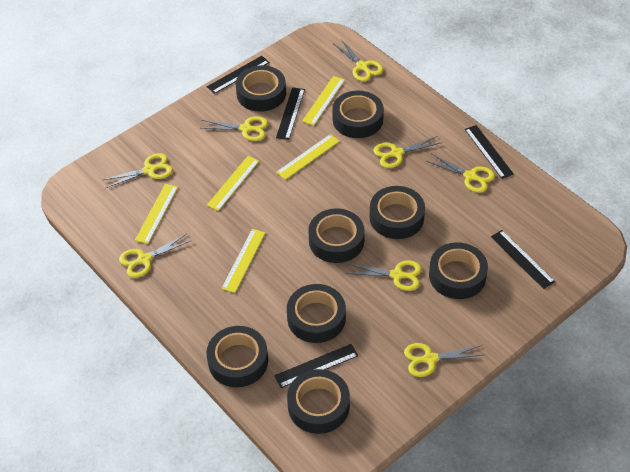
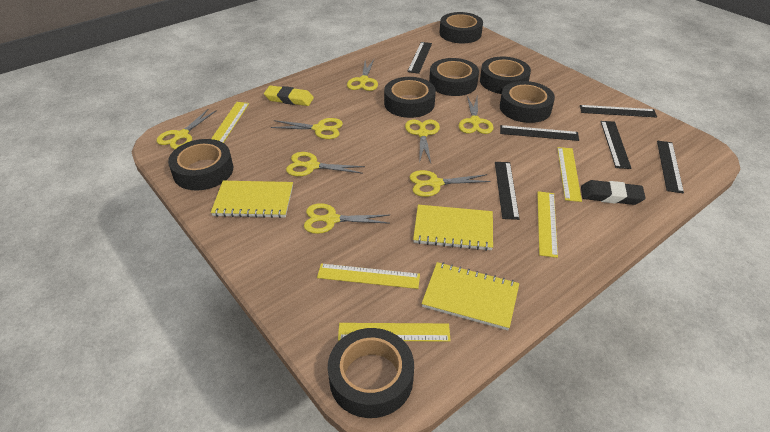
black eraser: 0 -> 1
black ruler: 5 -> 6
black tape: 8 -> 7
yellow eraser: 0 -> 1
yellow notebook: 0 -> 3

